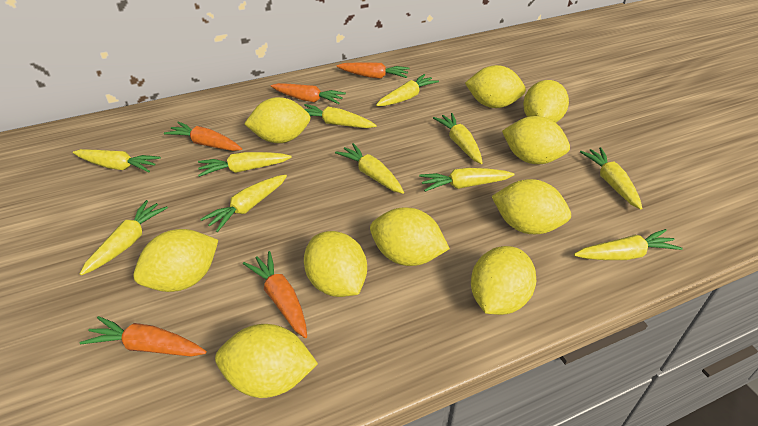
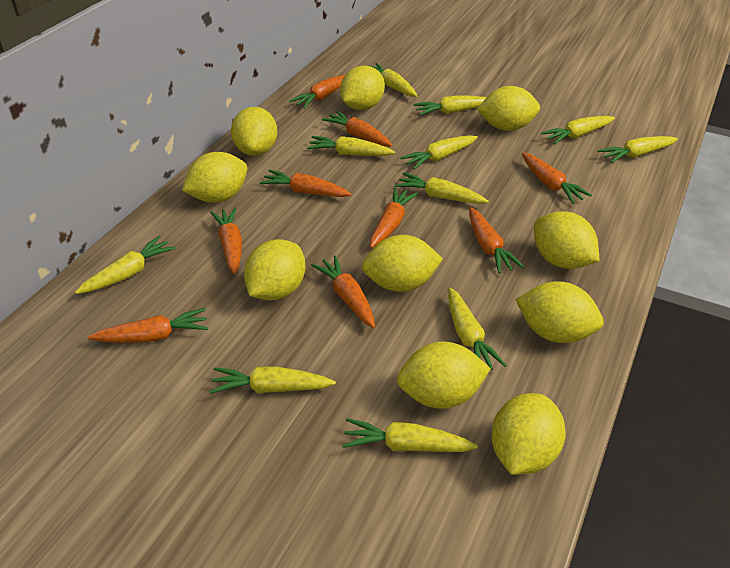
orange carrot: 5 -> 9

